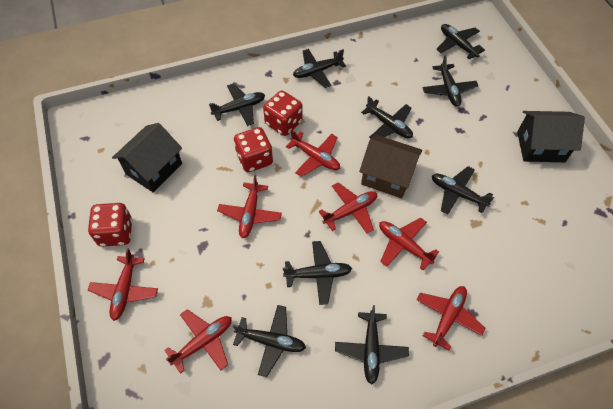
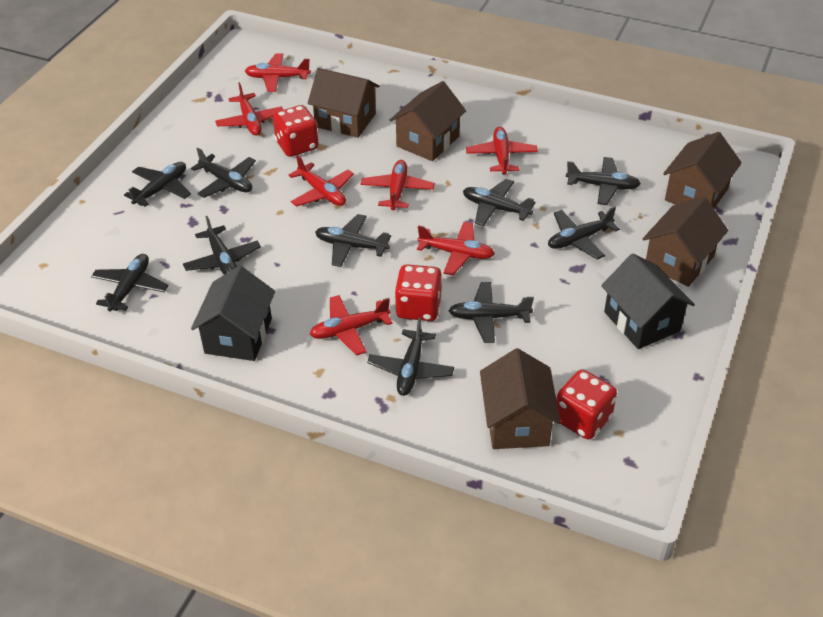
black plane: 9 -> 10
brown house: 1 -> 5

